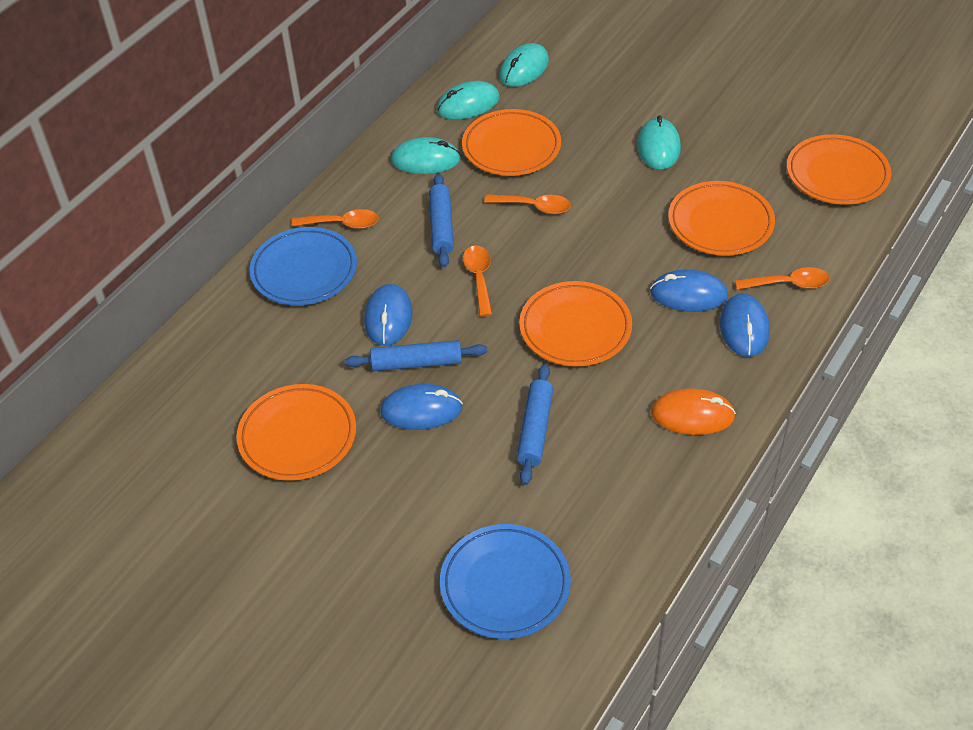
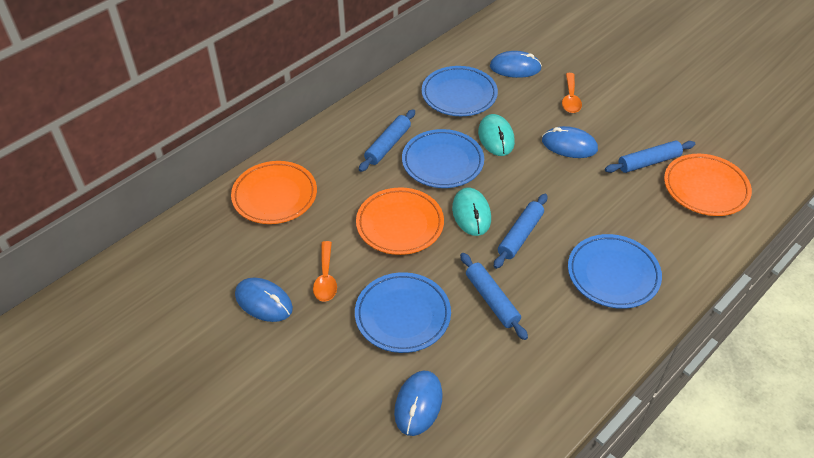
blue plate: 2 -> 4
blue rolling pin: 3 -> 4
orange mouse: 1 -> 0
orange plate: 5 -> 3
orange spoon: 4 -> 2
turquoise mouse: 4 -> 2

